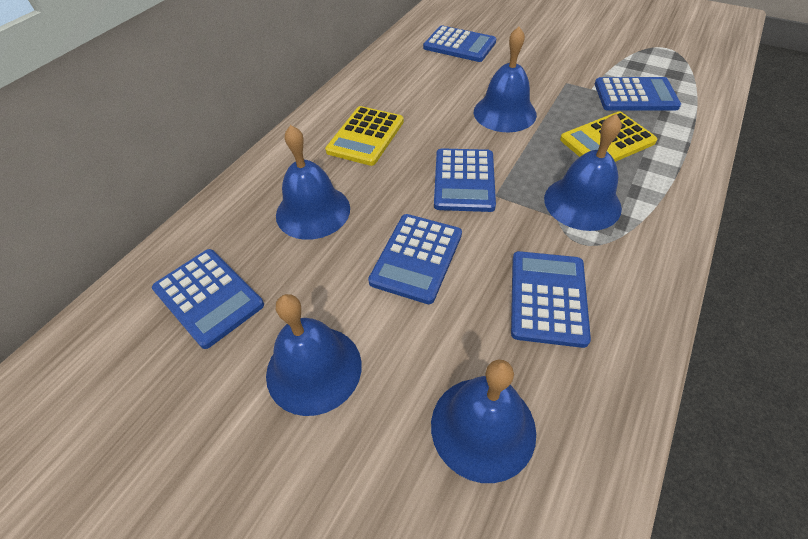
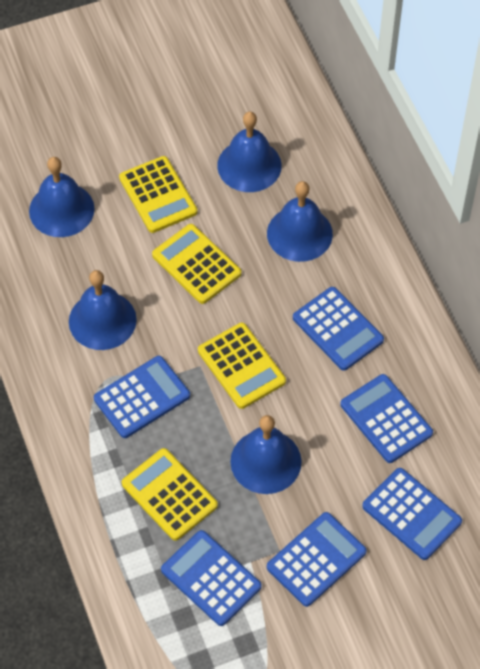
yellow calculator: 2 -> 4

